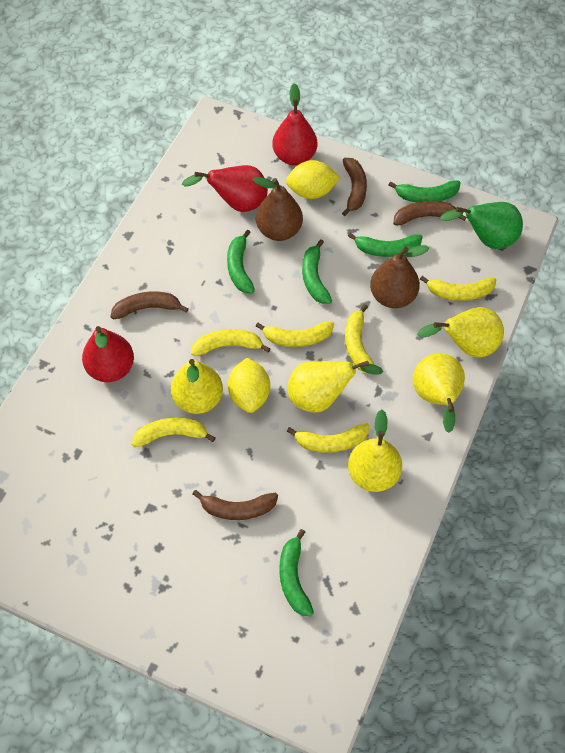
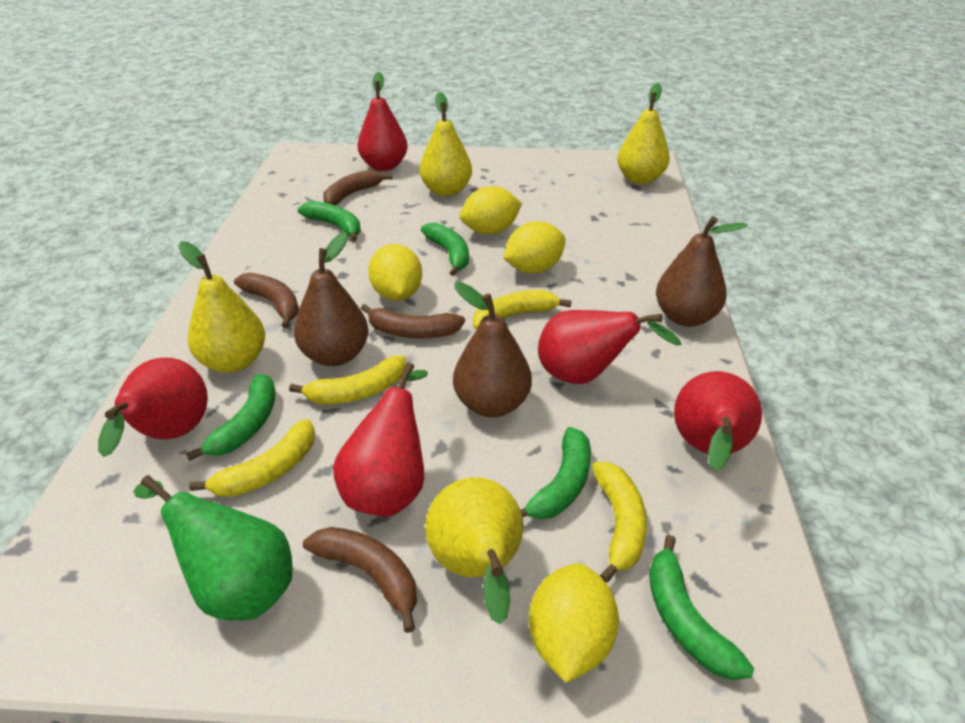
brown pear: 2 -> 3
red pear: 3 -> 5
yellow banana: 6 -> 4
yellow lemon: 2 -> 4
yellow pear: 5 -> 4

